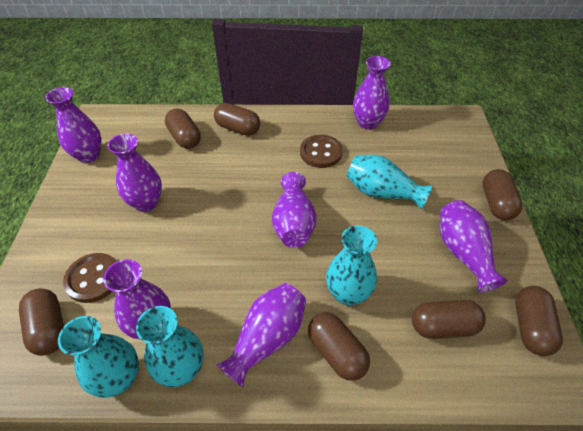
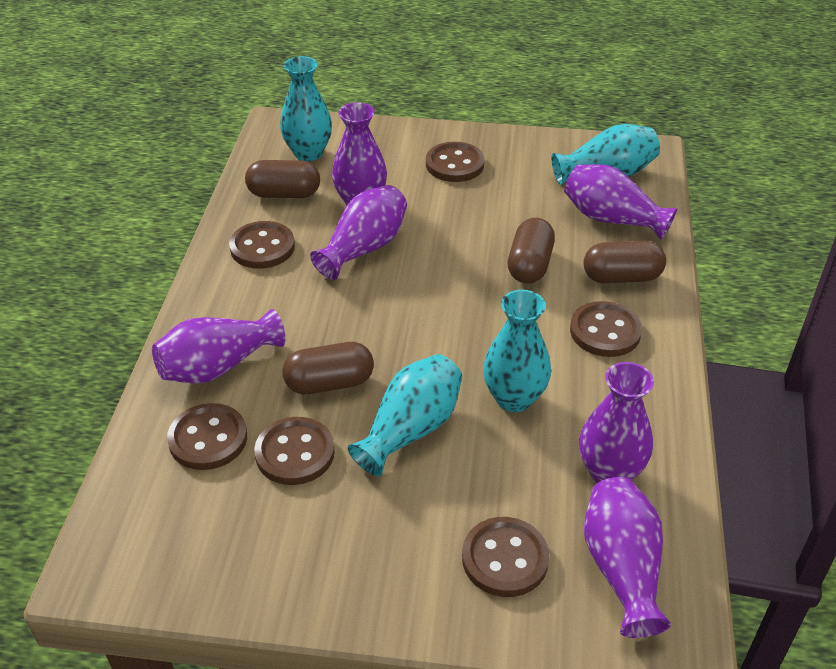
brown button: 2 -> 6
brown capsule: 7 -> 4
purple vase: 7 -> 6

